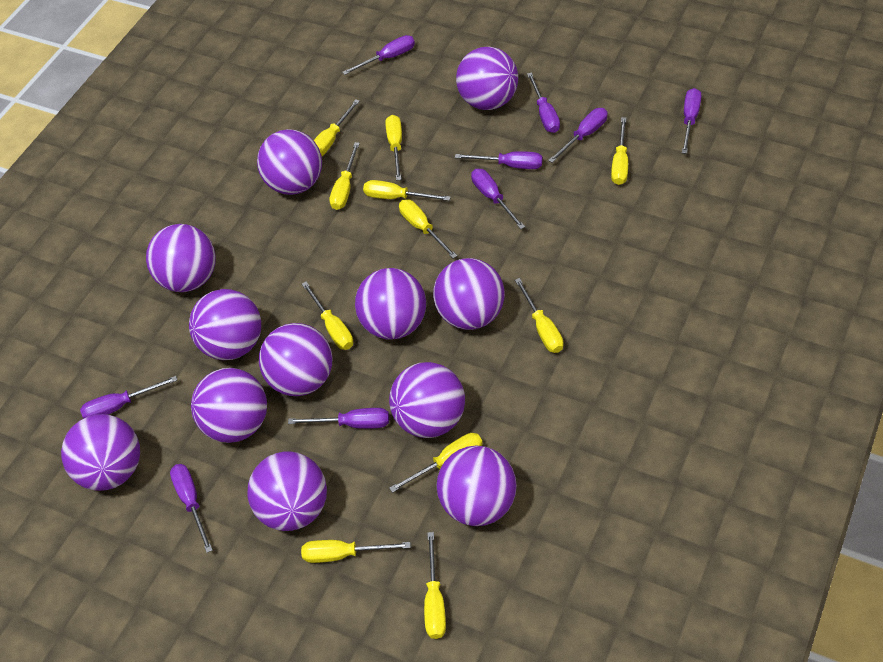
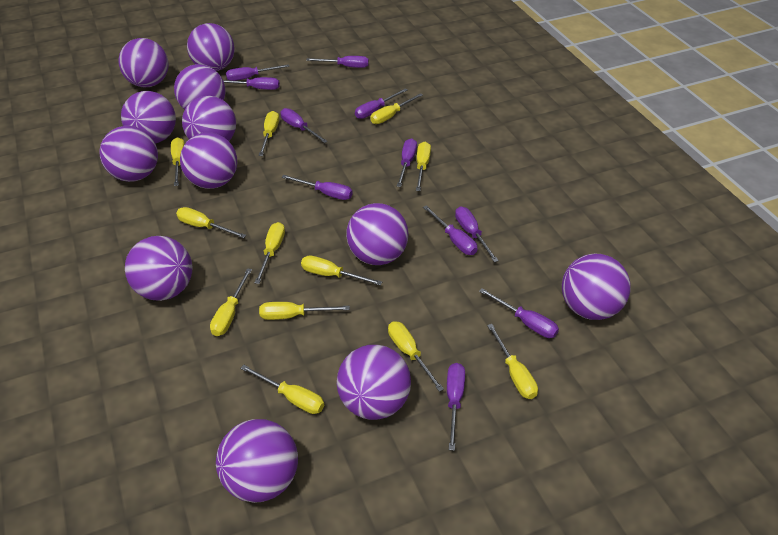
purple screwdriver: 9 -> 11
yellow screwdriver: 11 -> 12

